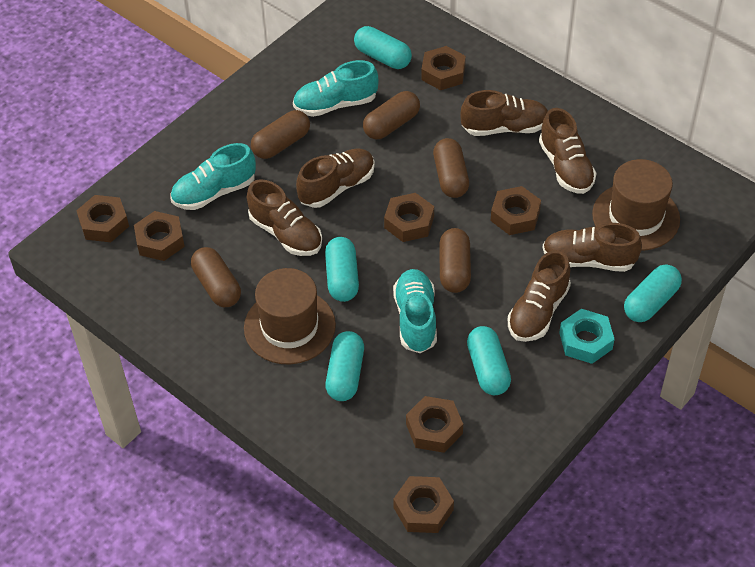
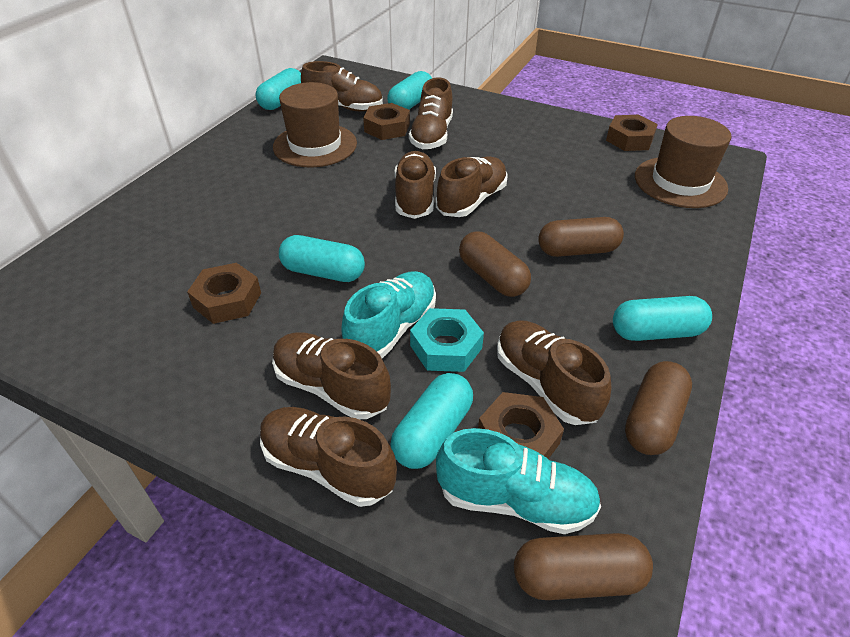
brown capsule: 5 -> 4
brown nut: 7 -> 4
brown shoe: 6 -> 7
turquoise shoe: 3 -> 2

